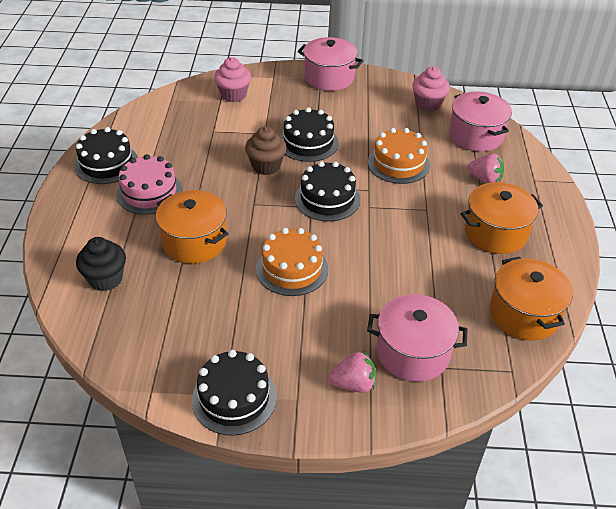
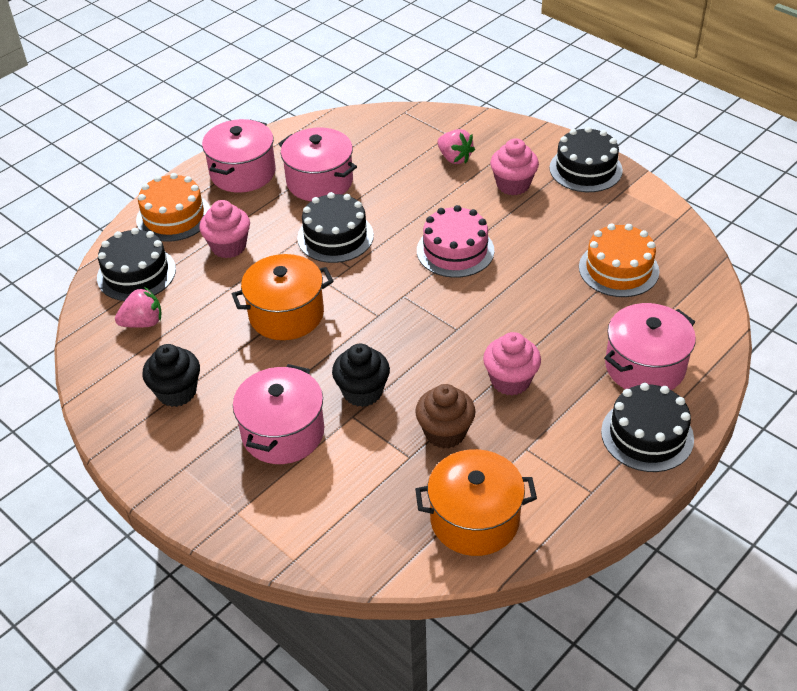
black cupcake: 1 -> 2
orange pot: 3 -> 2
pink cupcake: 2 -> 3
pink pot: 3 -> 4

